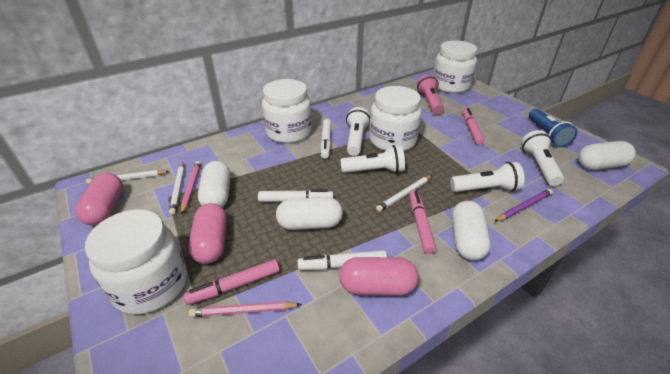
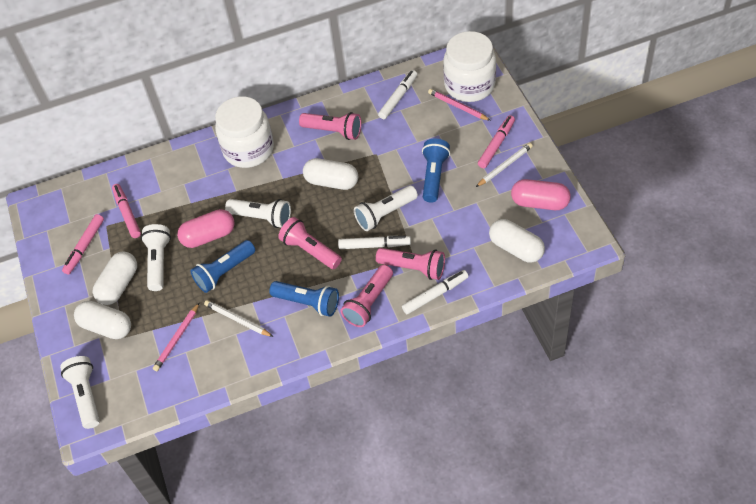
blue flashlight: 1 -> 3
pink capsule: 3 -> 2
pink flashlight: 1 -> 4
purple pencil: 1 -> 0
white jar: 4 -> 2
white pencil: 3 -> 2

